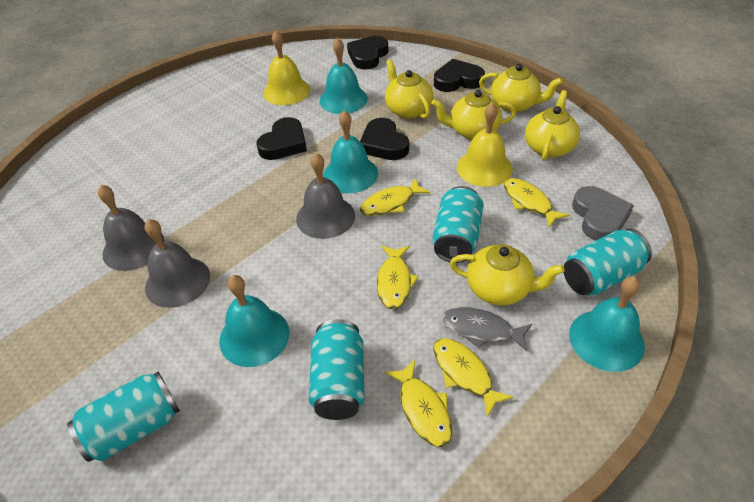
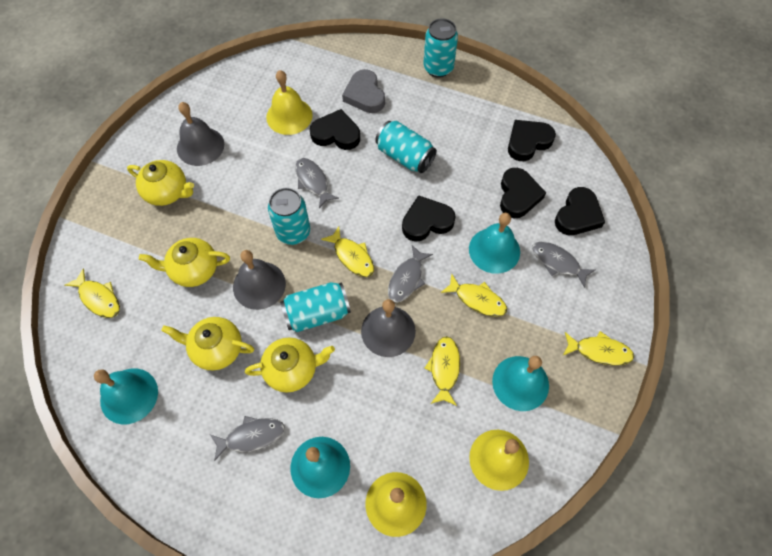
black heart: 4 -> 5
grey fish: 1 -> 4
yellow bell: 2 -> 3
yellow teapot: 5 -> 4

